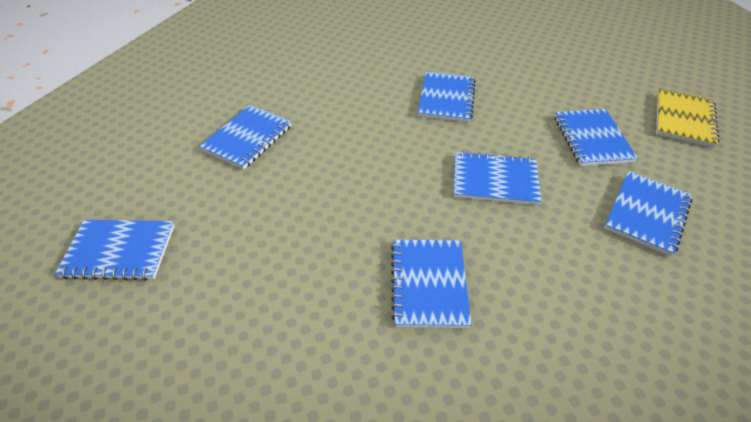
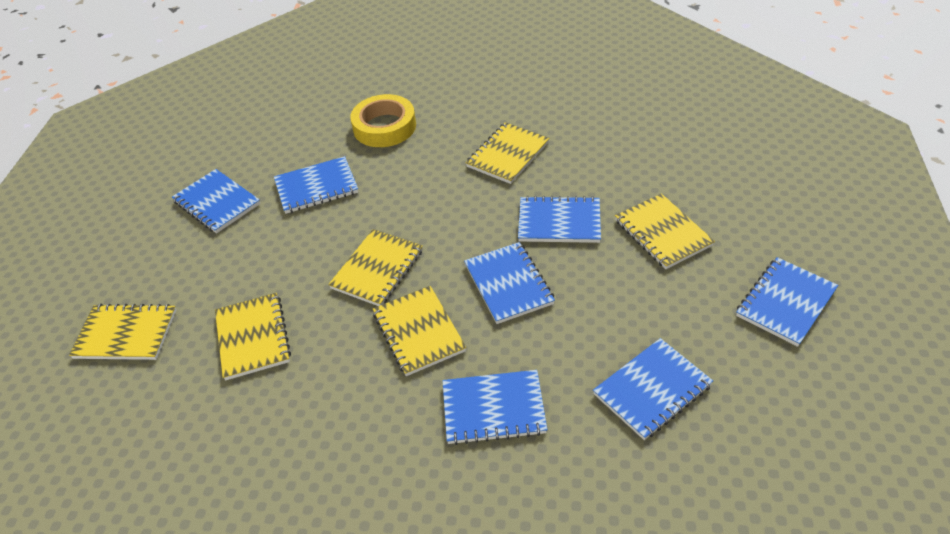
yellow notebook: 1 -> 6
yellow tape: 0 -> 1

